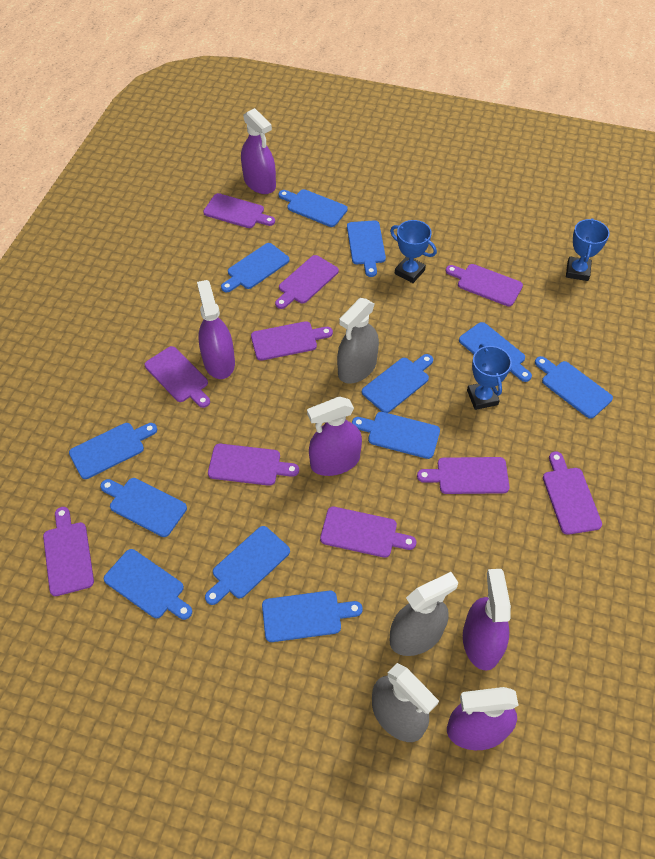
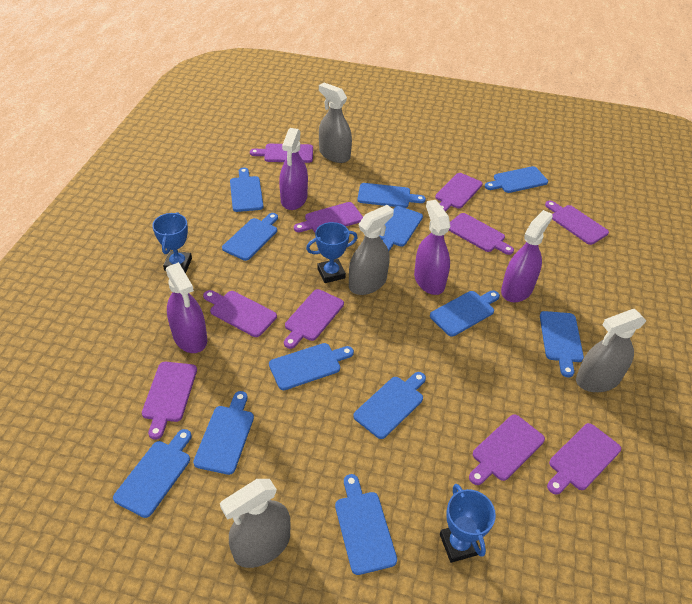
grey spray bottle: 3 -> 4
purple spray bottle: 5 -> 4

